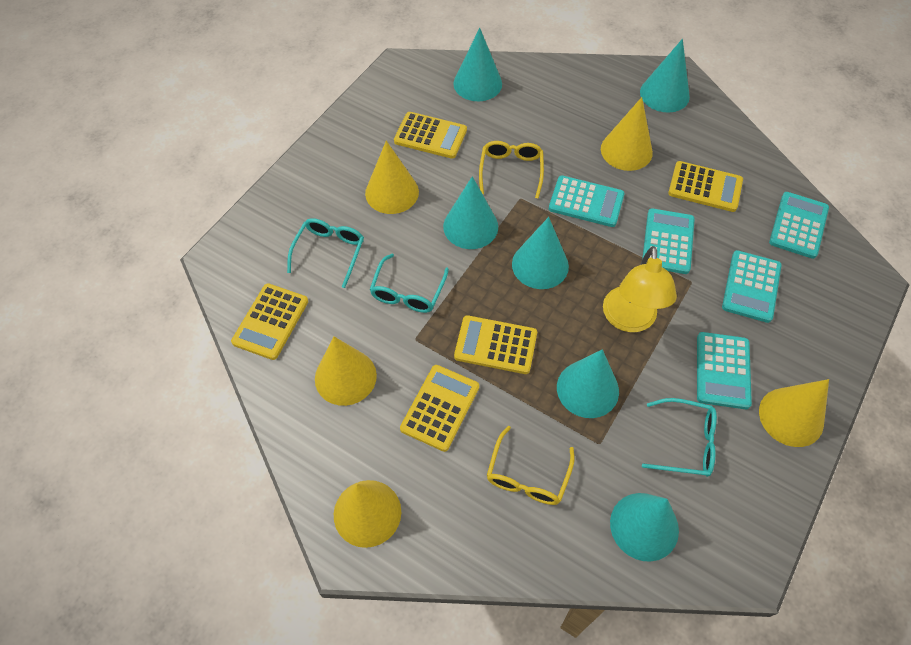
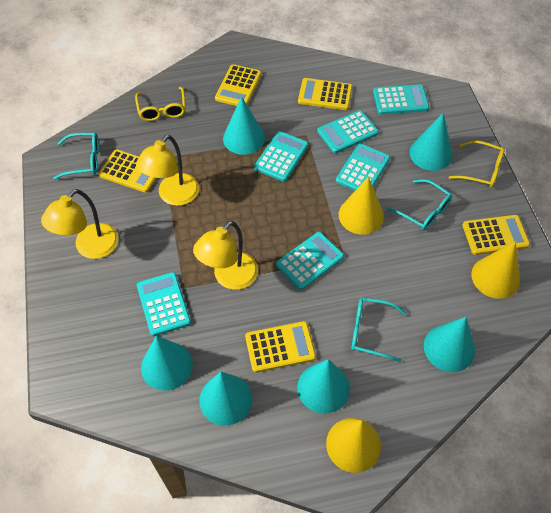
turquoise calculator: 5 -> 6
yellow cone: 5 -> 3
yellow lamp: 1 -> 3

